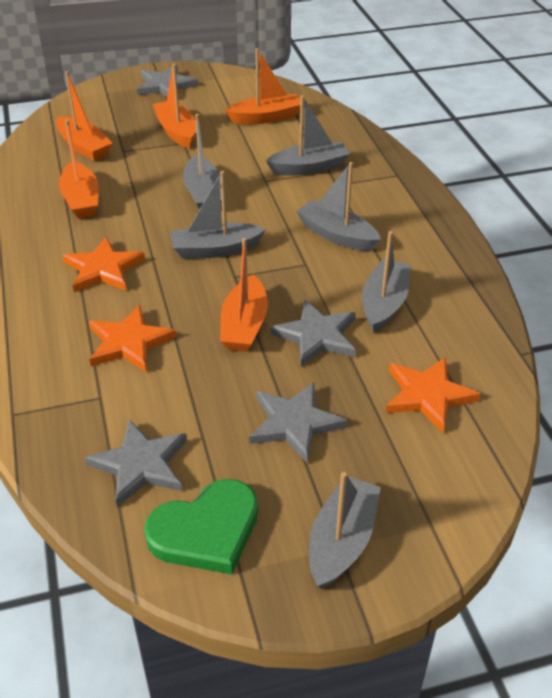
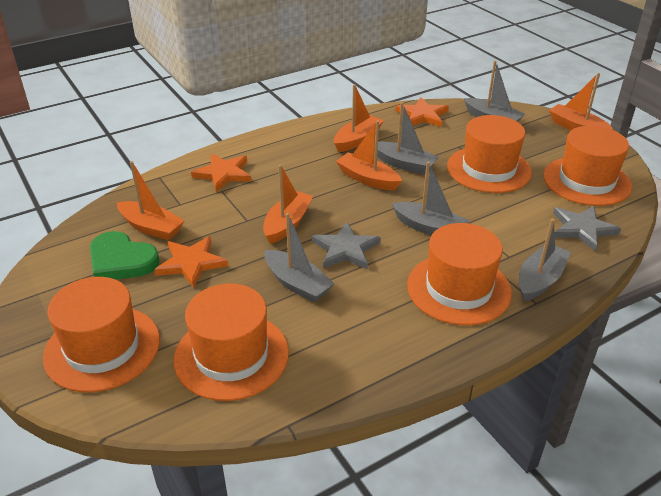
grey boat: 6 -> 5
grey star: 4 -> 2
orange hat: 0 -> 5

